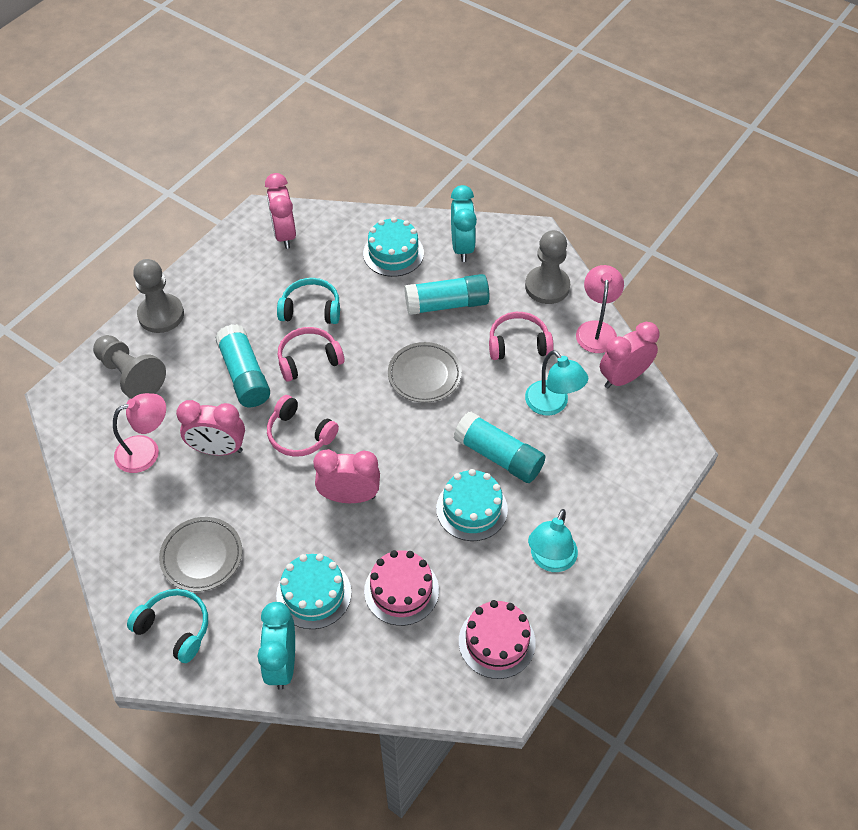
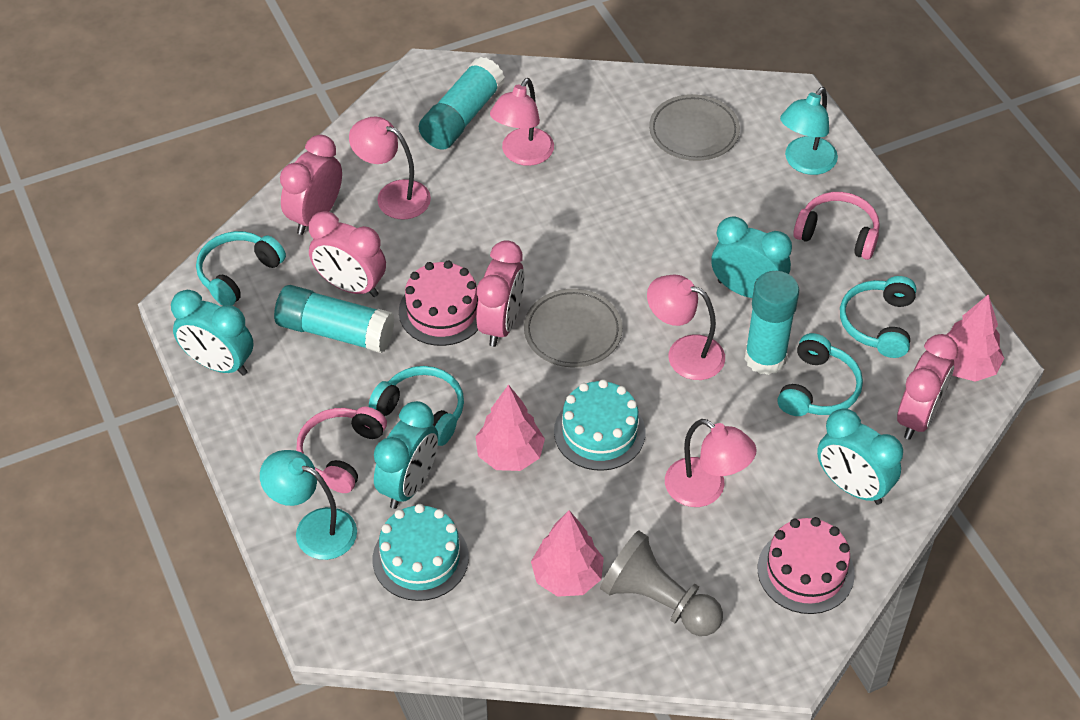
grey pawn: 3 -> 1
pink headphones: 3 -> 2
pink lamp: 2 -> 4
pink tree: 0 -> 3
turquoise cake: 3 -> 2
turquoise clock: 2 -> 4
turquoise headphones: 2 -> 4

